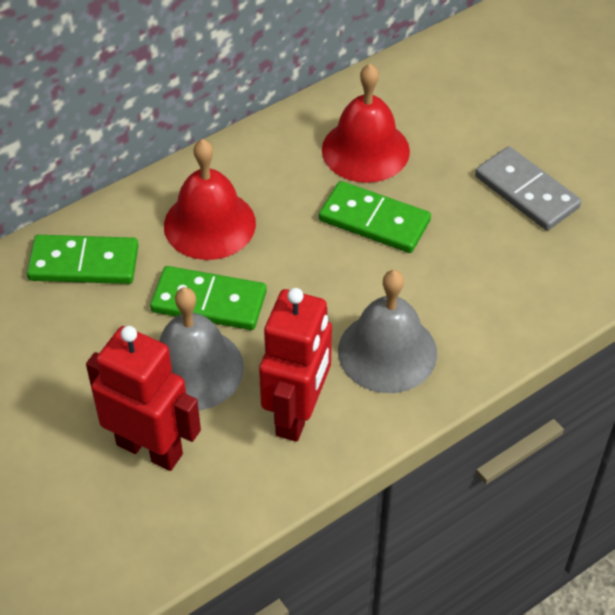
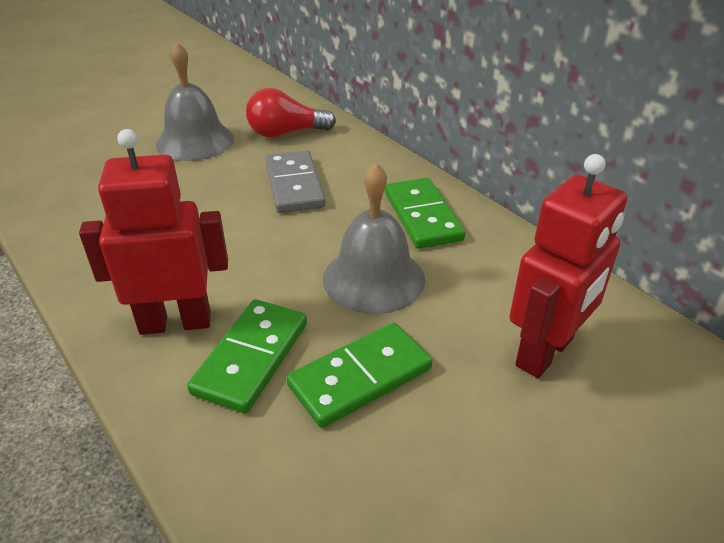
red bell: 2 -> 0
red light bulb: 0 -> 1

